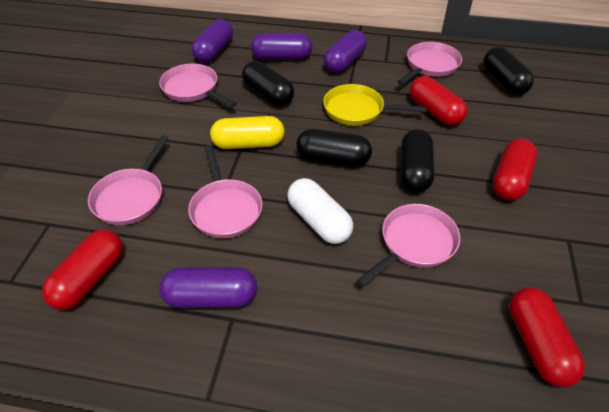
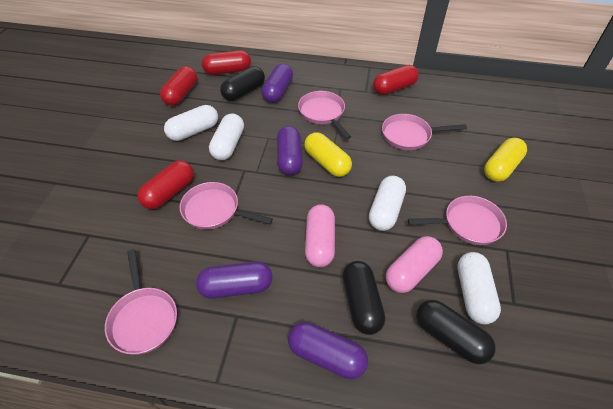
black capsule: 4 -> 3
pink capsule: 0 -> 2
white capsule: 1 -> 4
yellow capsule: 1 -> 2
yellow pan: 1 -> 0

